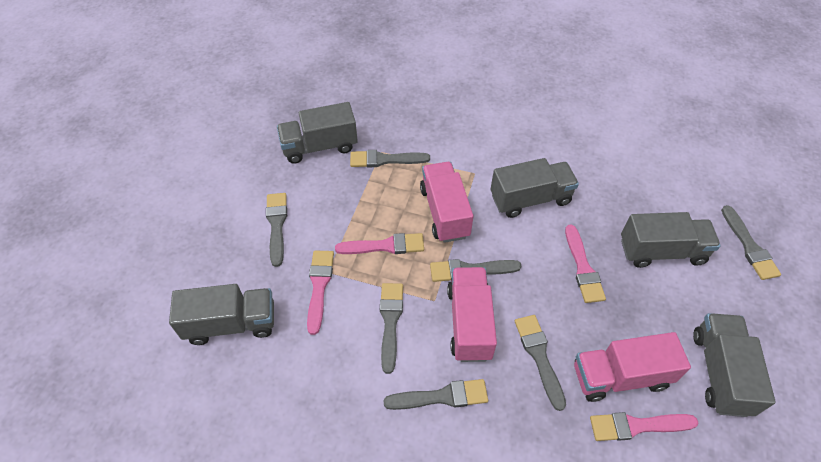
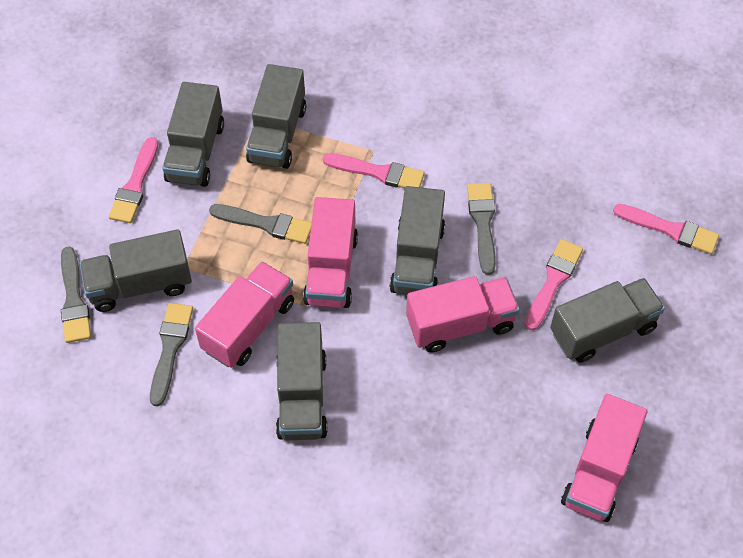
grey brush: 7 -> 4
grey truck: 5 -> 6
pink truck: 3 -> 4

